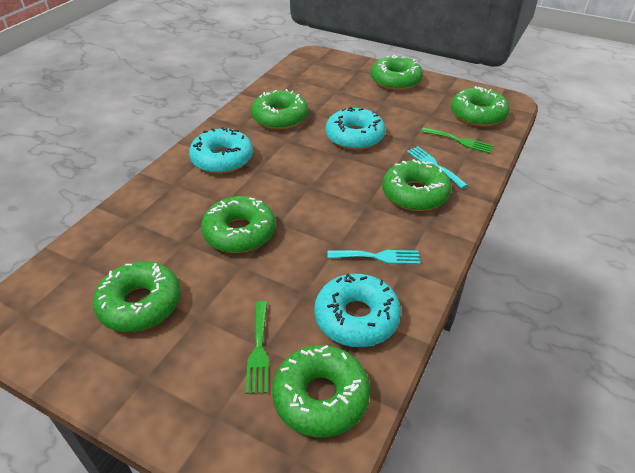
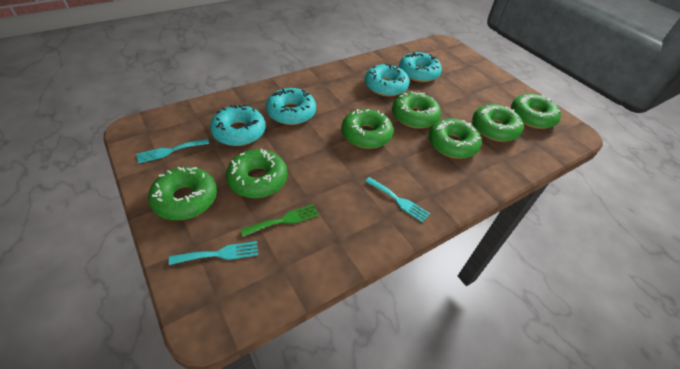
green fork: 2 -> 1
turquoise donut: 3 -> 4
turquoise fork: 2 -> 3

